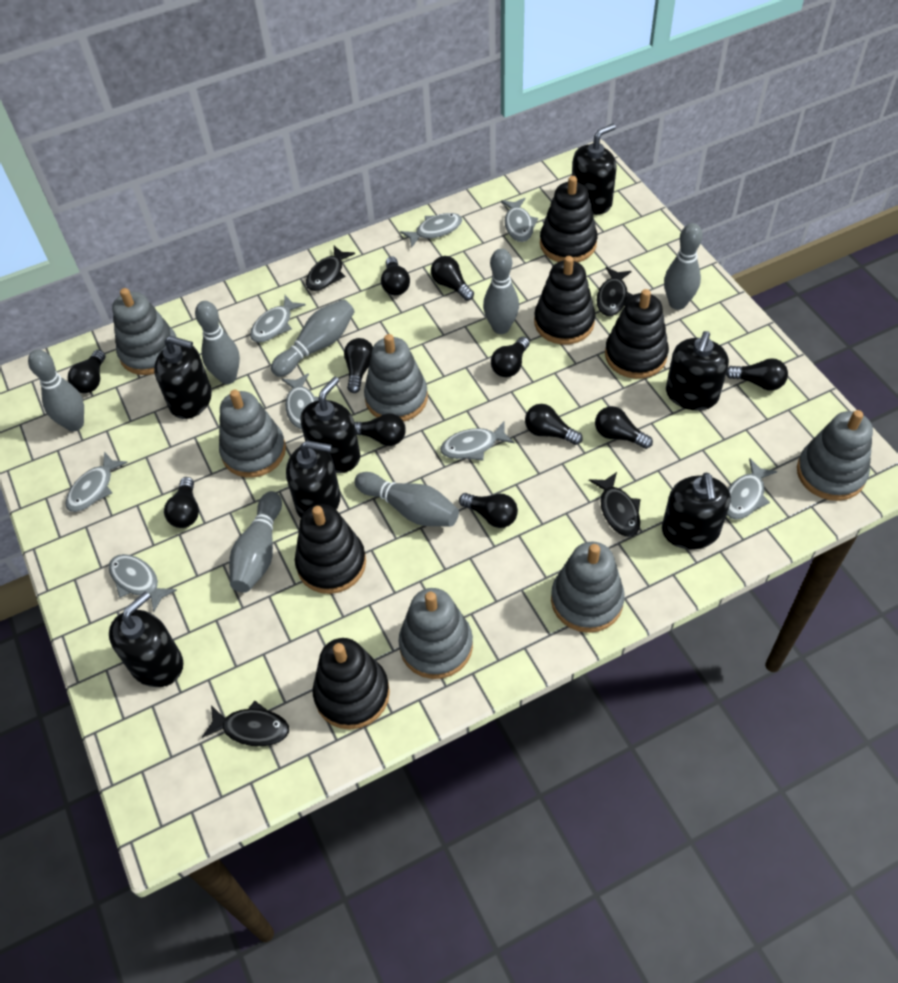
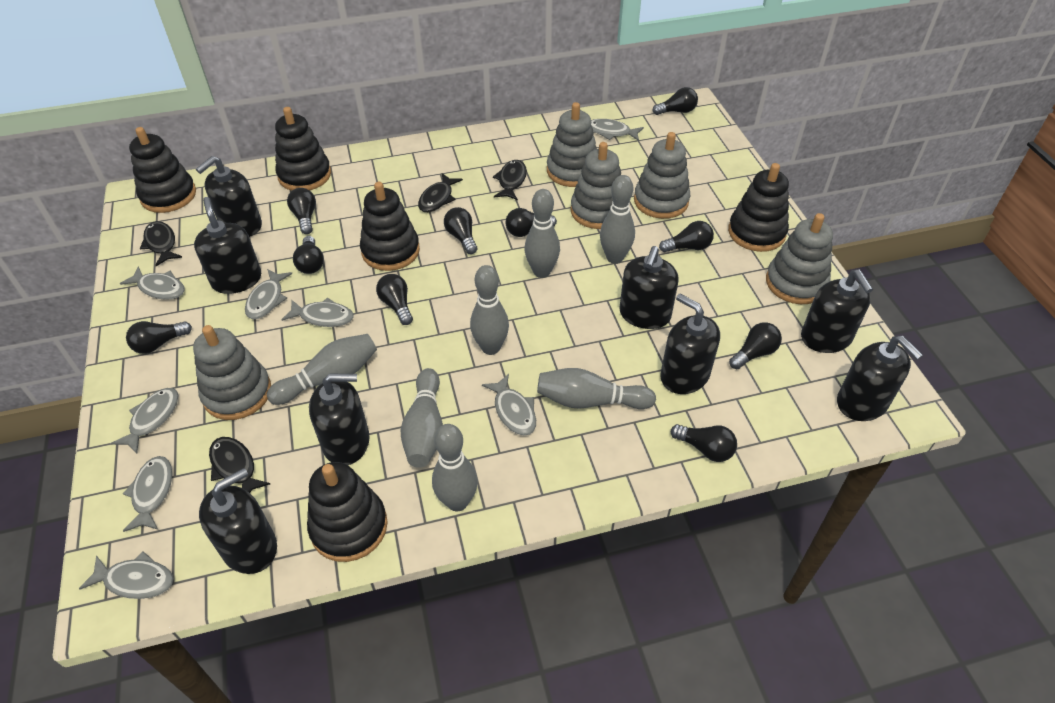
black light bulb: 11 -> 10
black soap dispenser: 7 -> 8
grey stacking toy: 6 -> 5

